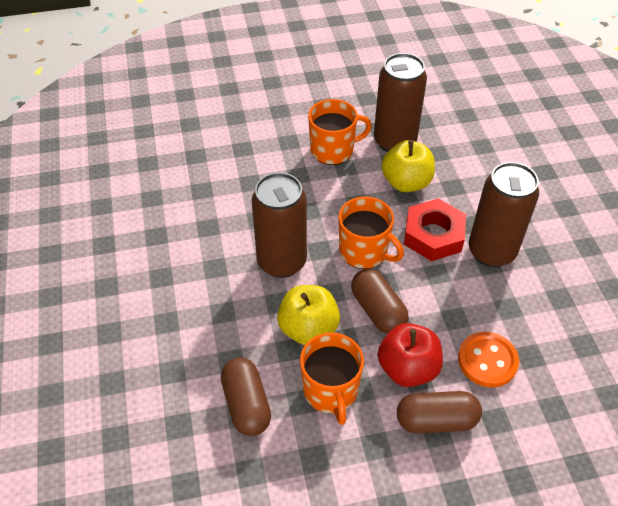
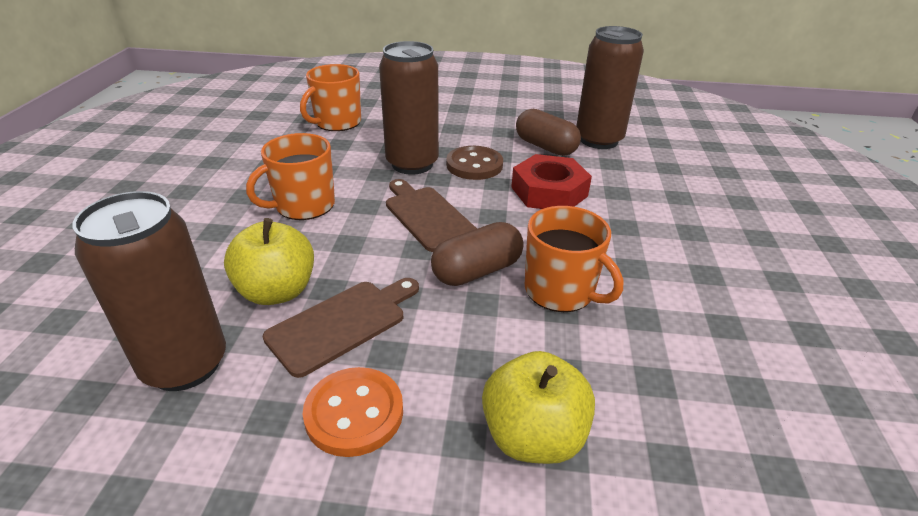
brown button: 0 -> 1
brown capsule: 3 -> 2
brown cutting board: 0 -> 2
red apple: 1 -> 0

